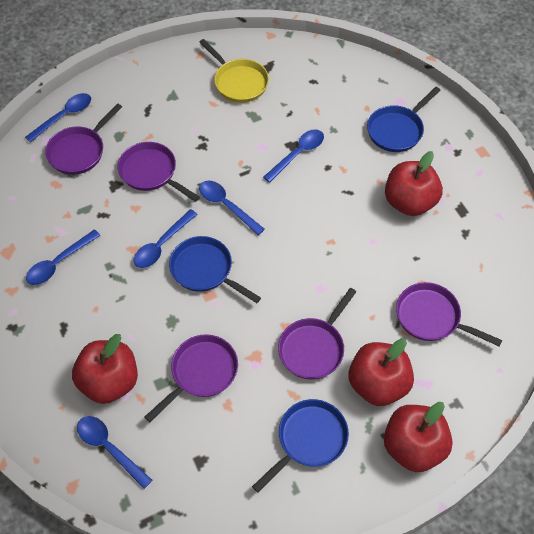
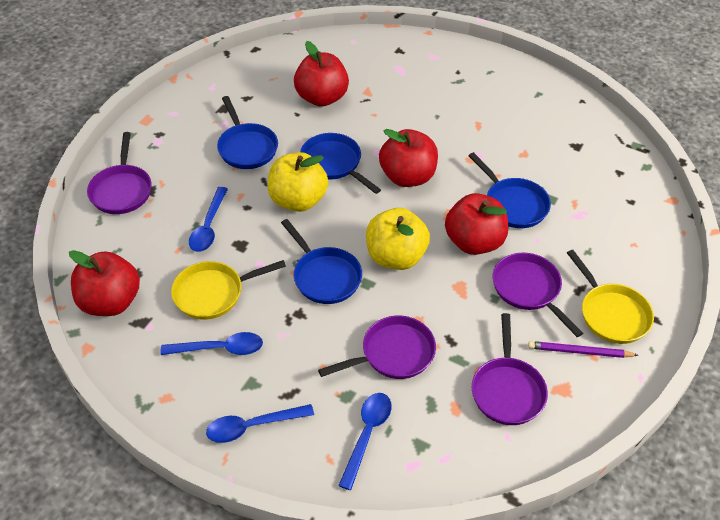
blue pan: 3 -> 4
blue spoon: 6 -> 4
purple pan: 5 -> 4
purple pencil: 0 -> 1
yellow apple: 0 -> 2
yellow pan: 1 -> 2

